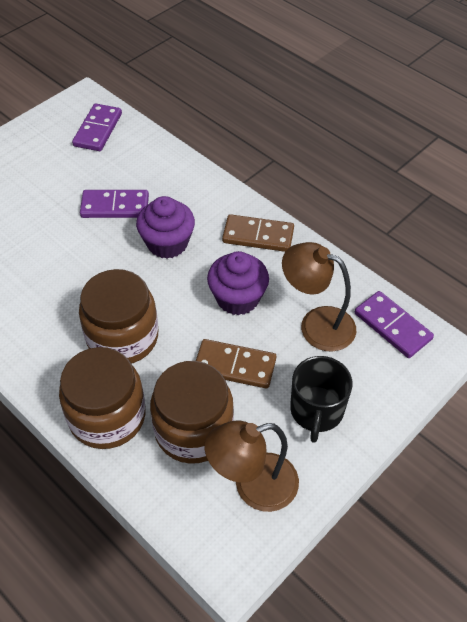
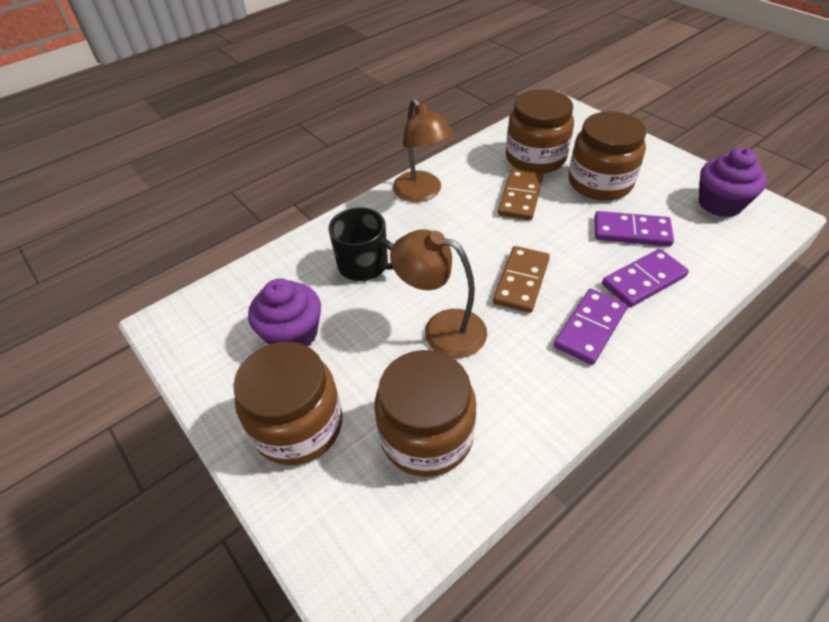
brown jar: 3 -> 4

